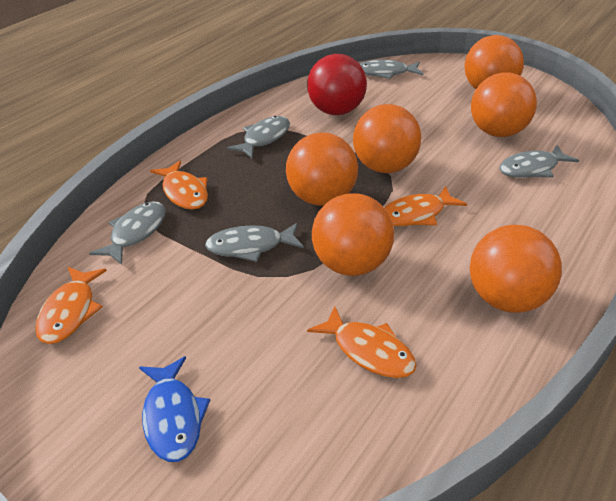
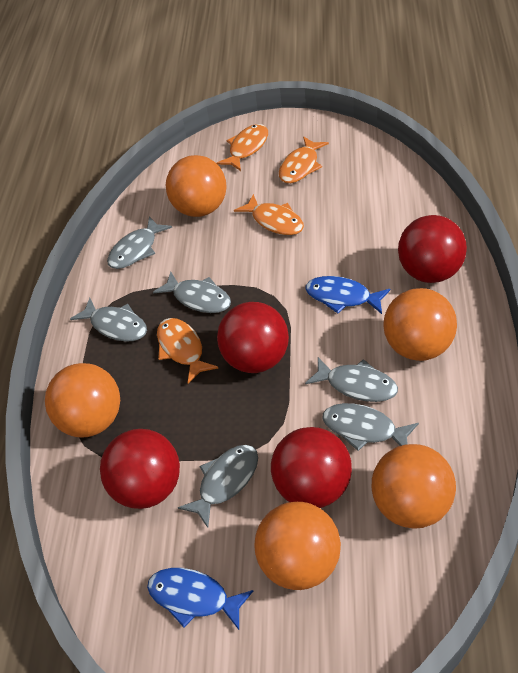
blue fish: 1 -> 2
grey fish: 5 -> 6
orange ball: 6 -> 5
red ball: 1 -> 4

